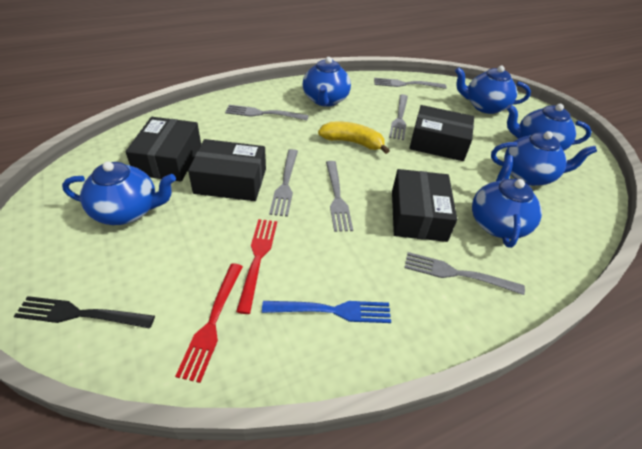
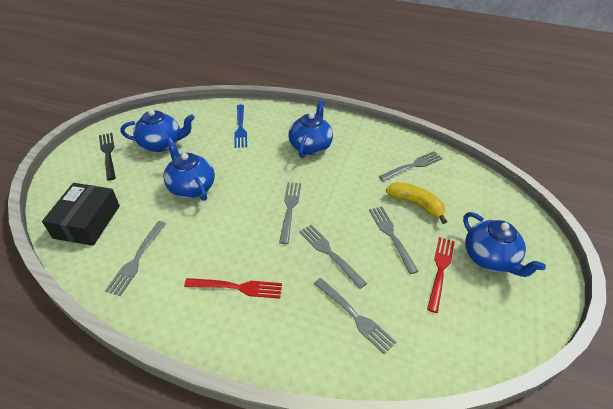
black box: 4 -> 1
blue teapot: 6 -> 4

